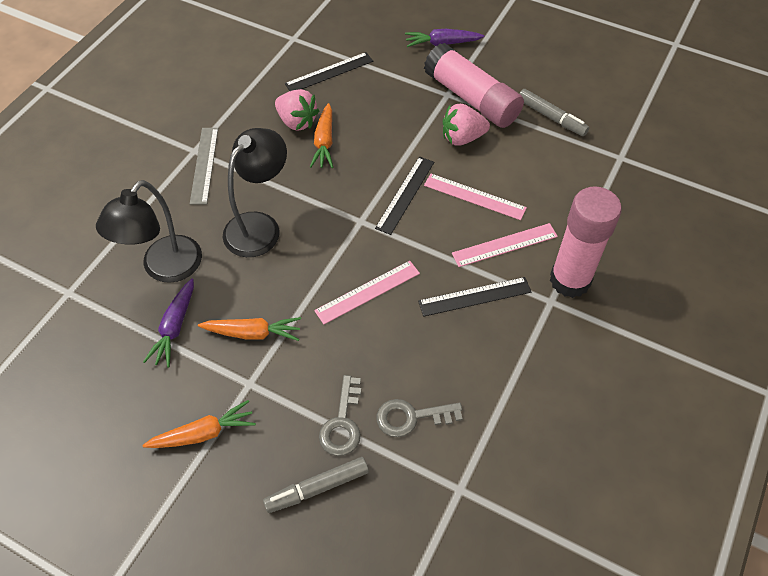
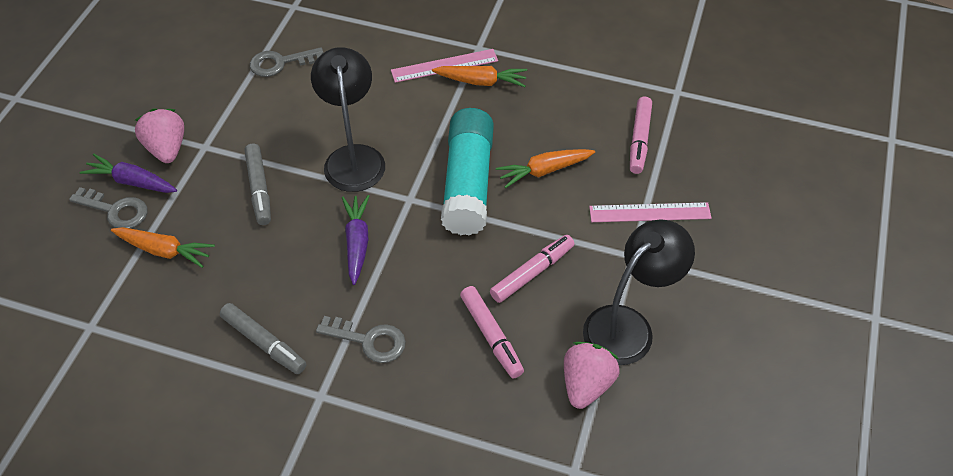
black ruler: 3 -> 0
grey key: 2 -> 3
grey ruler: 1 -> 0
pink glue stick: 2 -> 0
pink marker: 0 -> 3
pink ruler: 3 -> 2
turquoise glue stick: 0 -> 1

